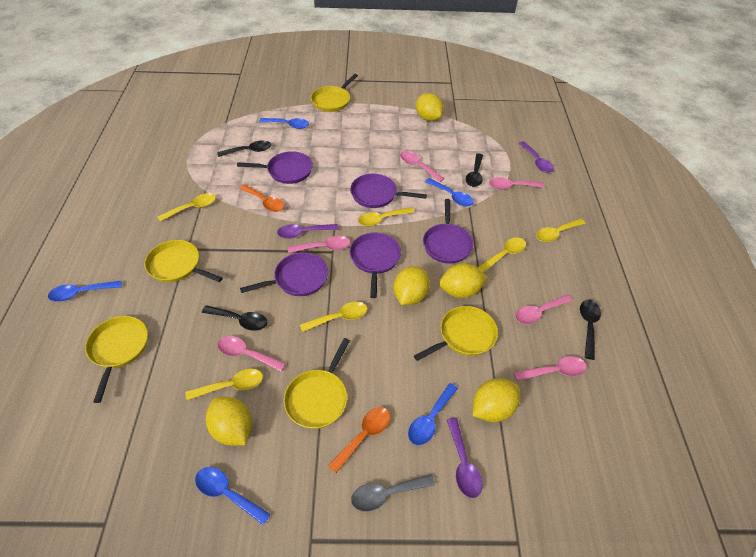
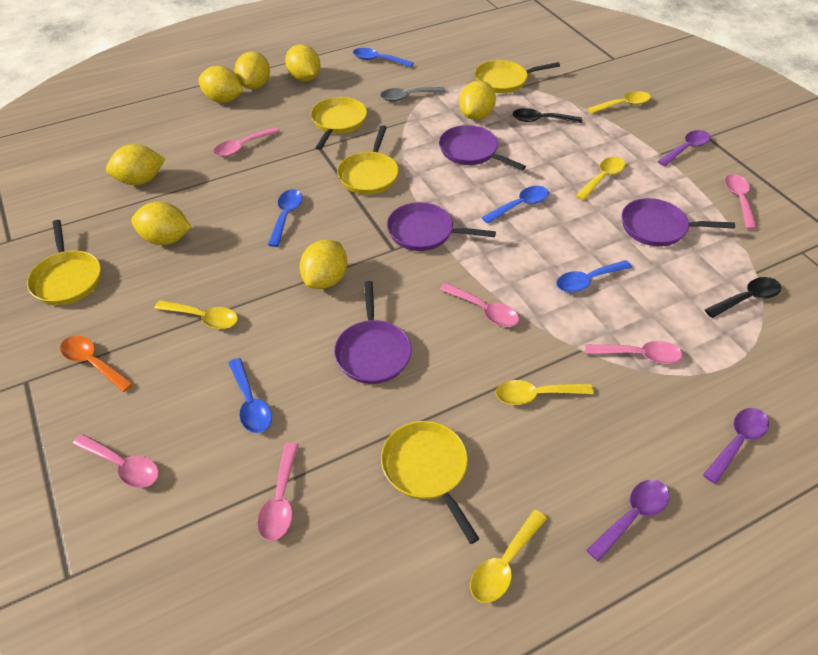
black spoon: 4 -> 2
orange spoon: 2 -> 1
purple pan: 5 -> 4
yellow lemon: 5 -> 7
yellow spoon: 6 -> 5

